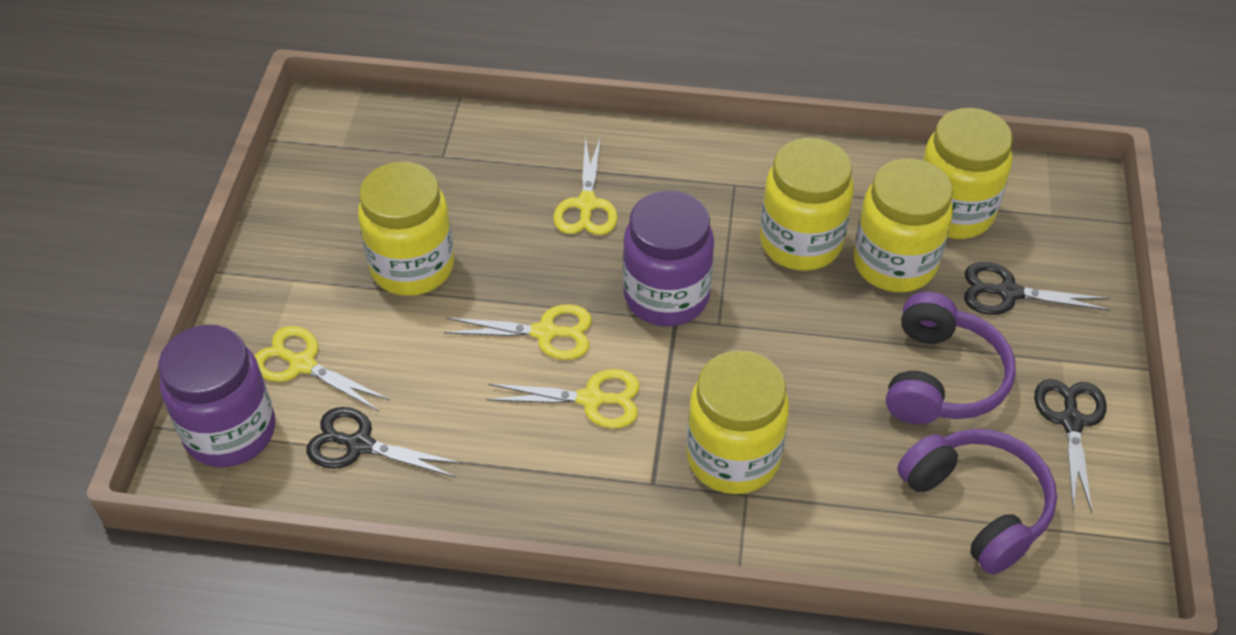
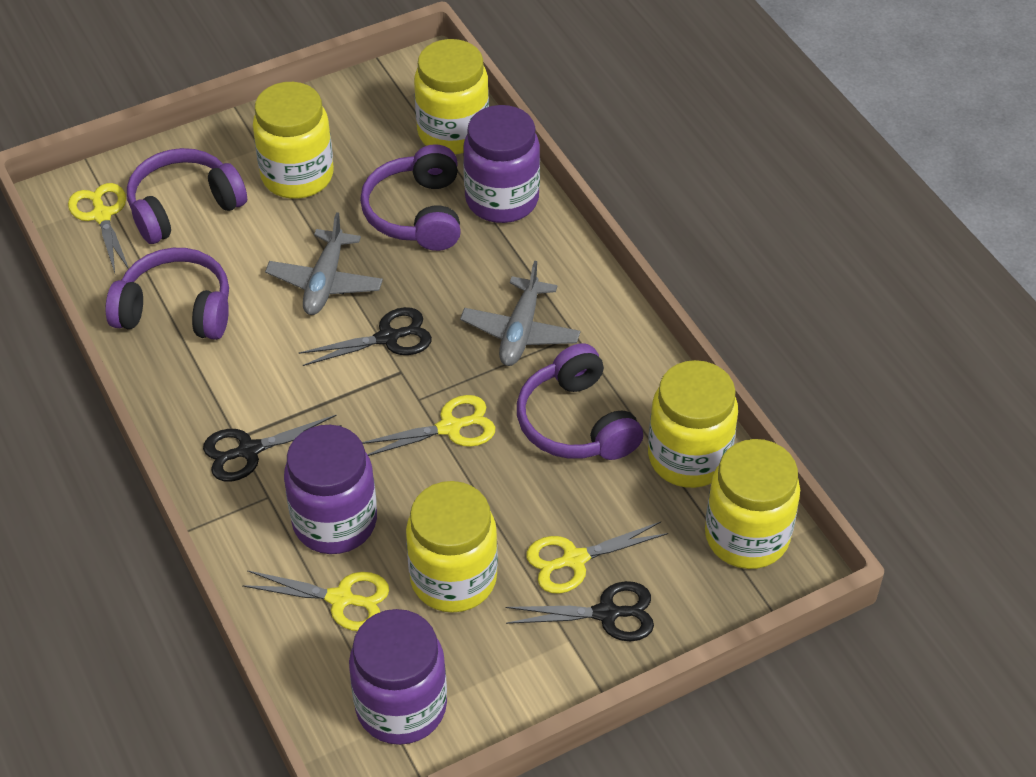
grey plane: 0 -> 2
purple headphones: 2 -> 4
purple jar: 2 -> 3

